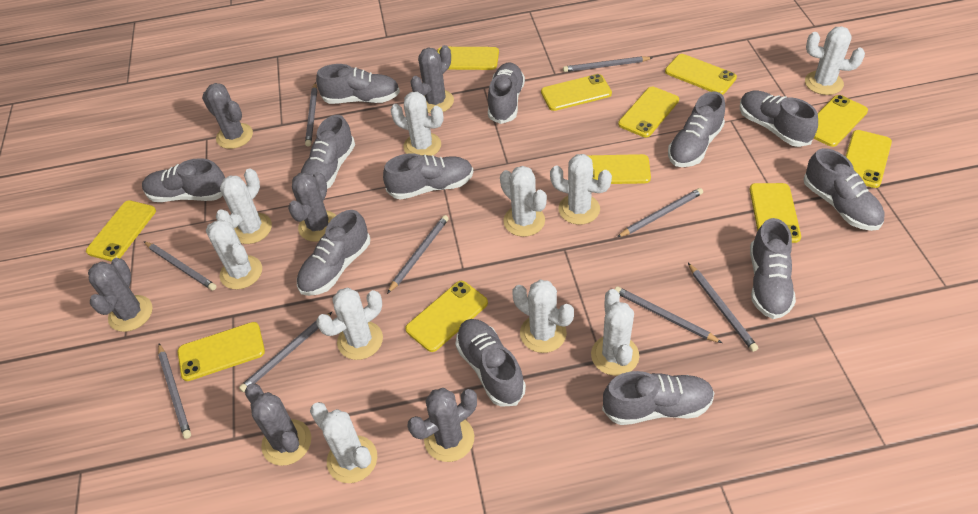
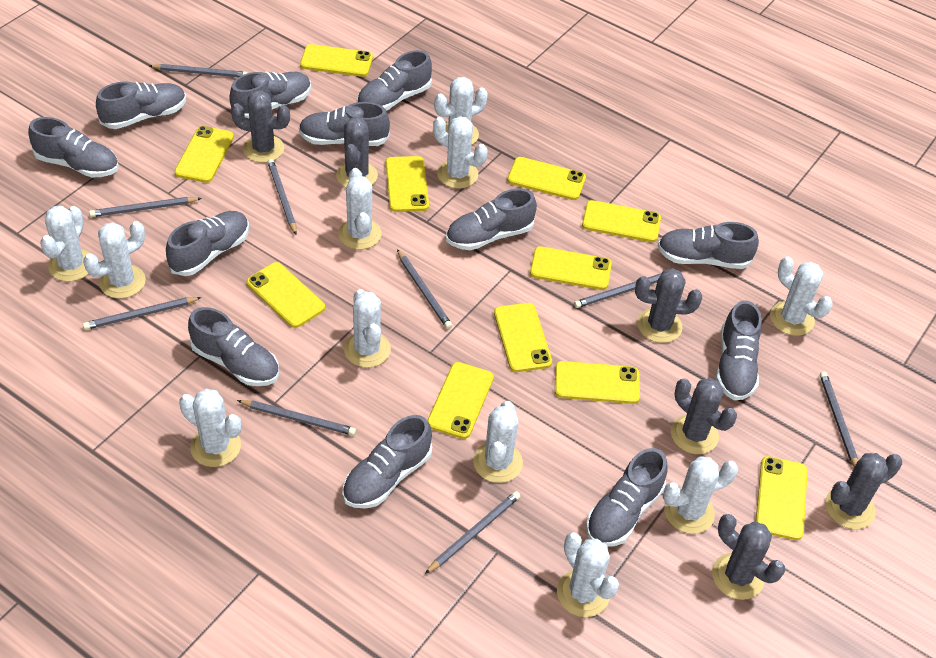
white cactus: 10 -> 11

